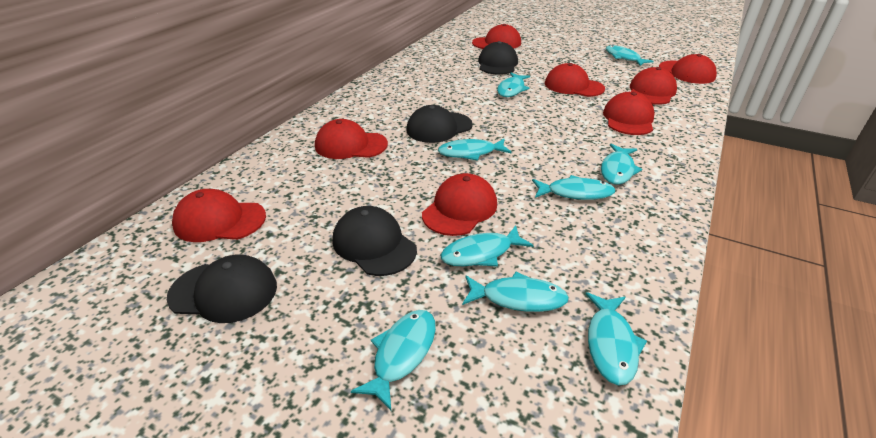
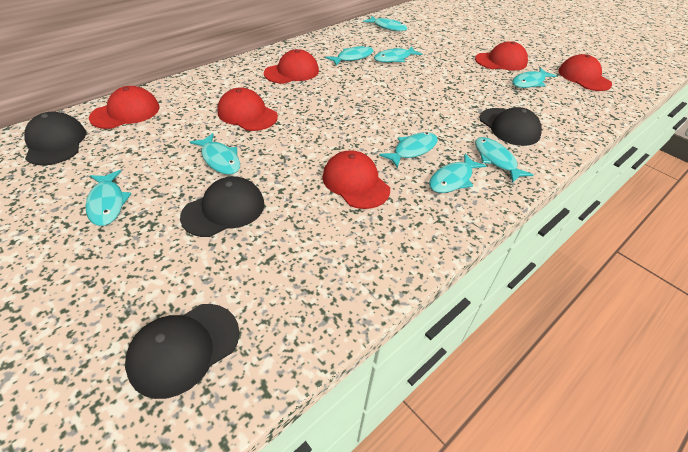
red cap: 8 -> 6

